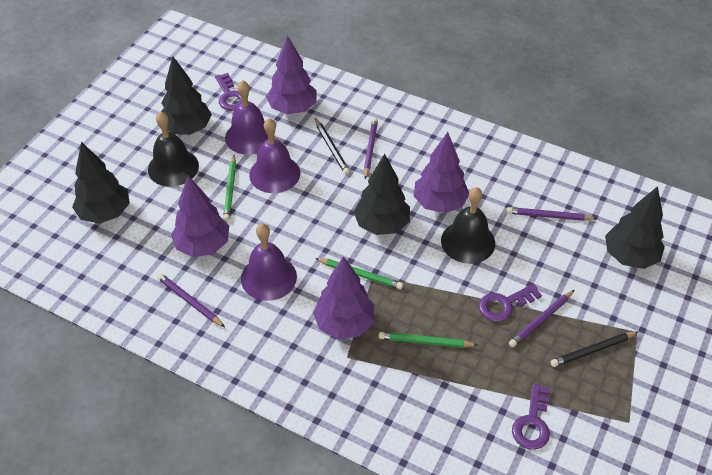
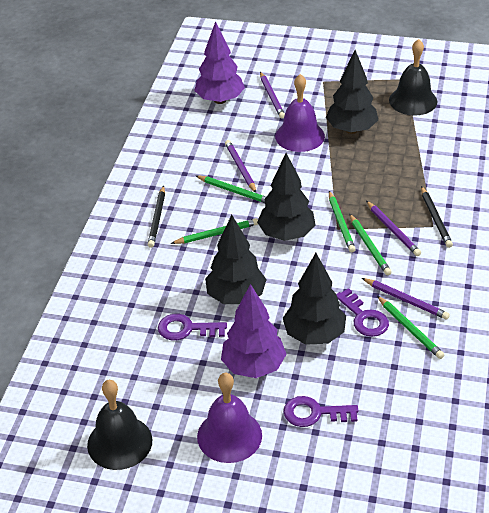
green pencil: 3 -> 5
purple bell: 3 -> 2
purple tree: 4 -> 2

